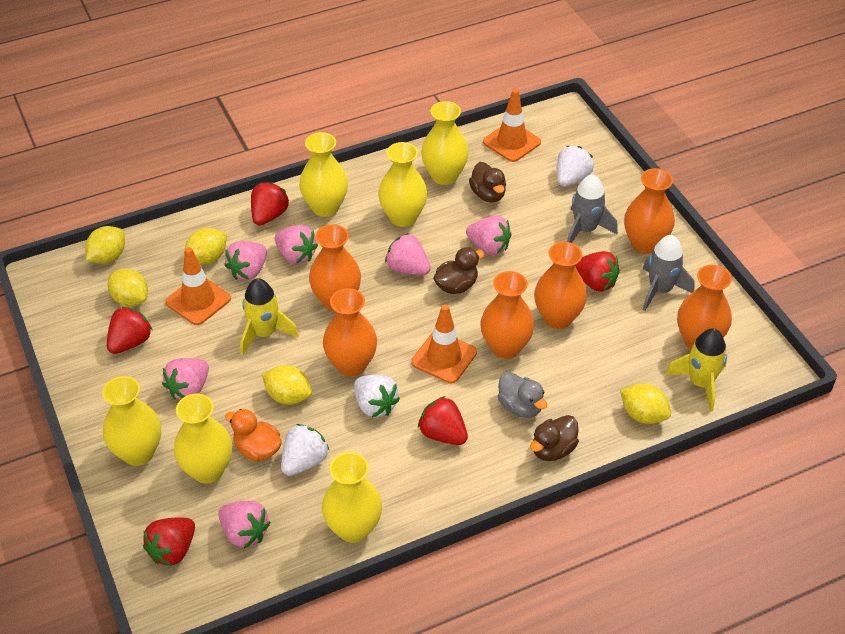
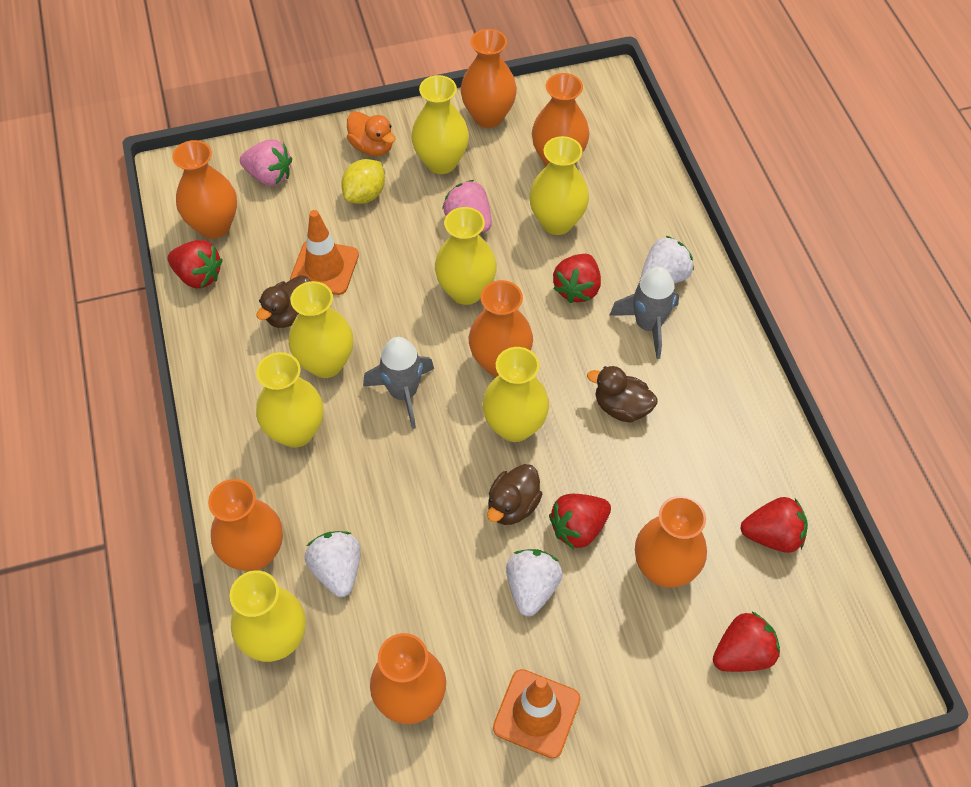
grey duck: 1 -> 0
orange traffic cone: 3 -> 2
orange vase: 6 -> 7
pink strawberry: 6 -> 2
yellow lemon: 5 -> 1
yellow rocket: 2 -> 0
yellow vase: 6 -> 7

